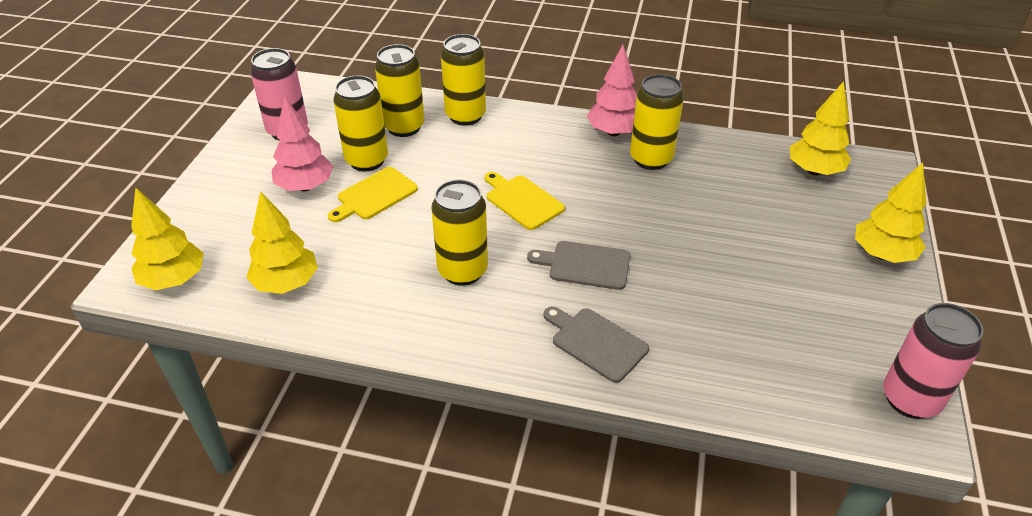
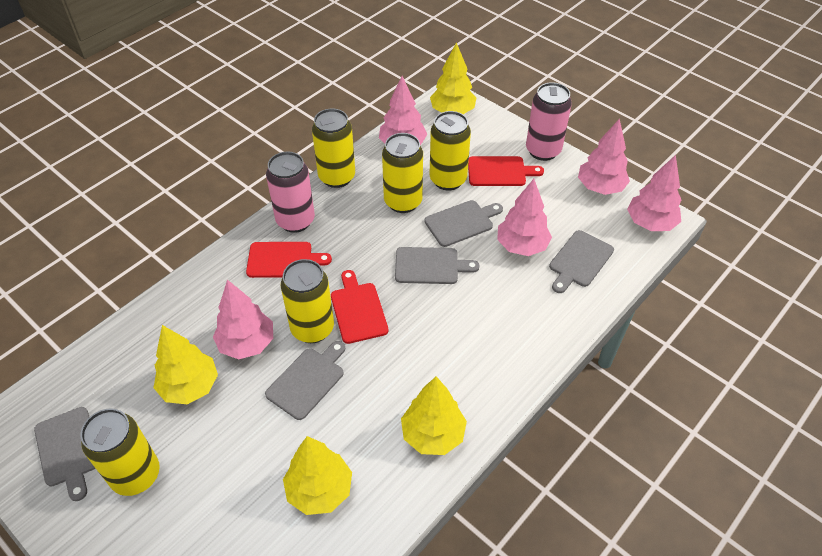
grey cutting board: 2 -> 5
pink tree: 2 -> 5
red cutting board: 0 -> 3
yellow cutting board: 2 -> 0

